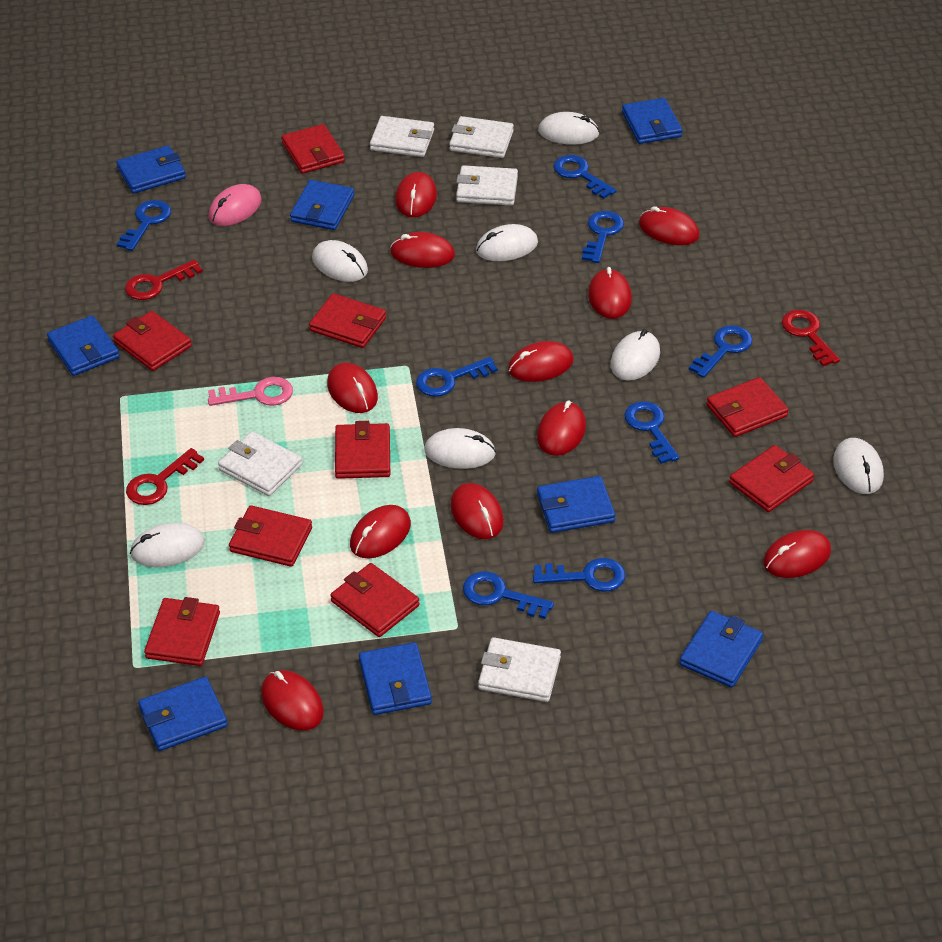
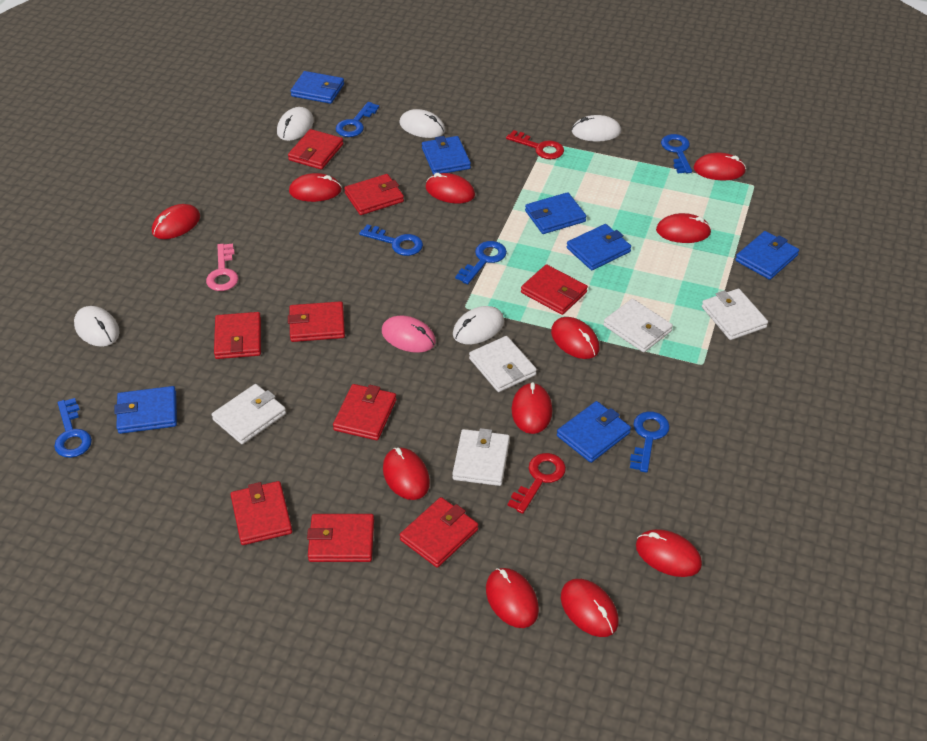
blue key: 8 -> 6
blue wallet: 8 -> 7
red key: 3 -> 2
white mouse: 7 -> 5

